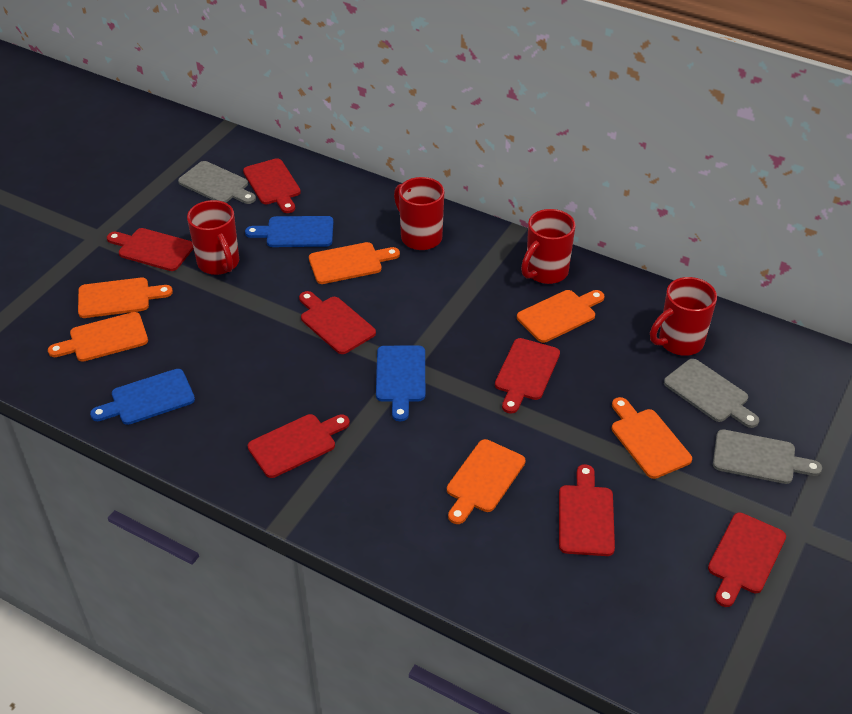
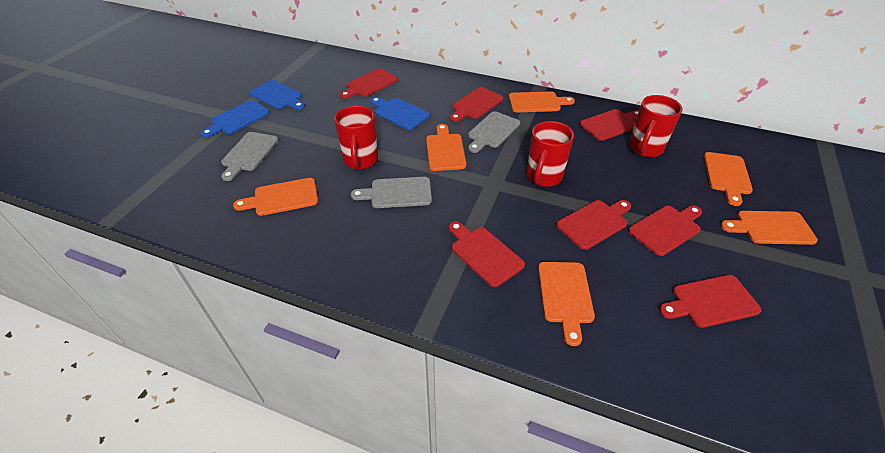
red mug: 4 -> 3

